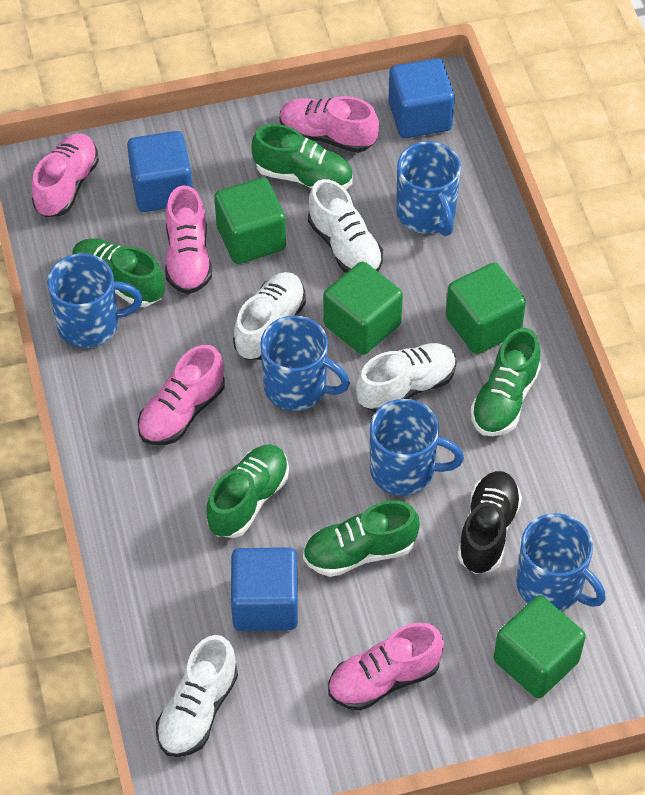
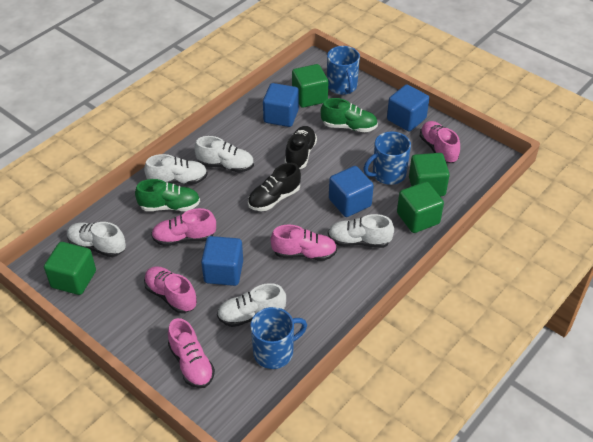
black shoe: 1 -> 2
blue cube: 3 -> 4
blue mug: 5 -> 3
green shoe: 5 -> 2
white shoe: 4 -> 5

